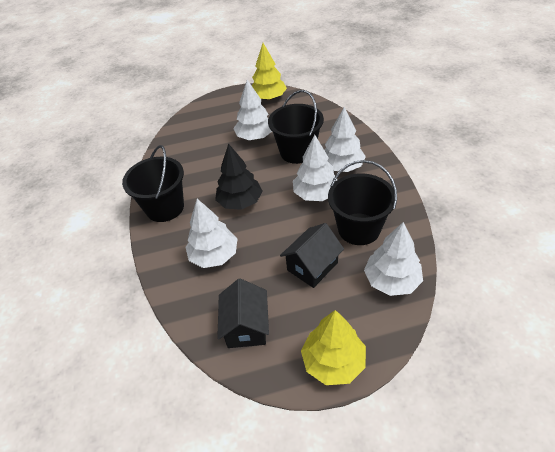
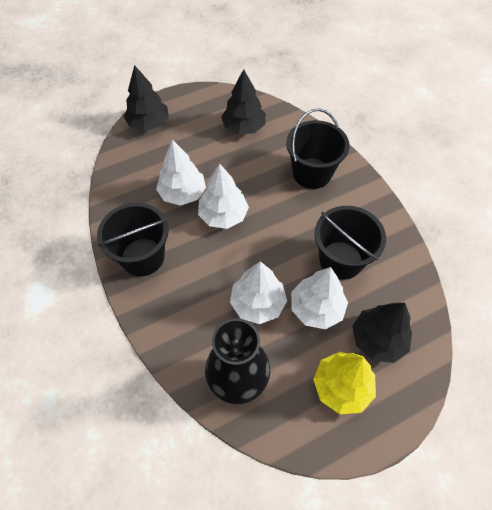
black house: 2 -> 0
black tree: 1 -> 3
black vase: 0 -> 1
white tree: 5 -> 4
yellow tree: 2 -> 1

